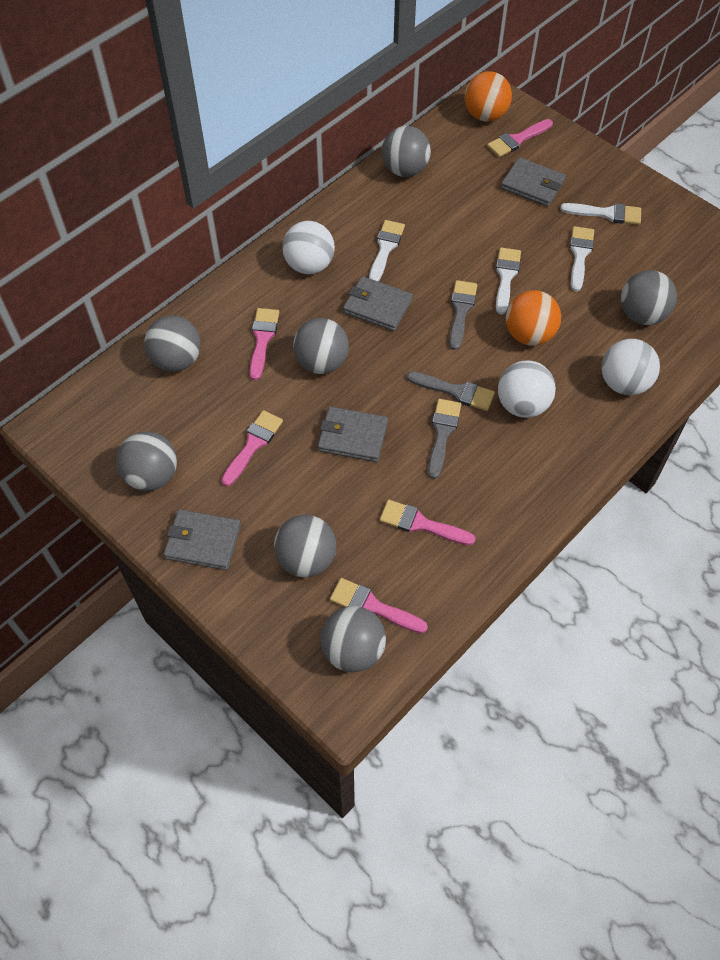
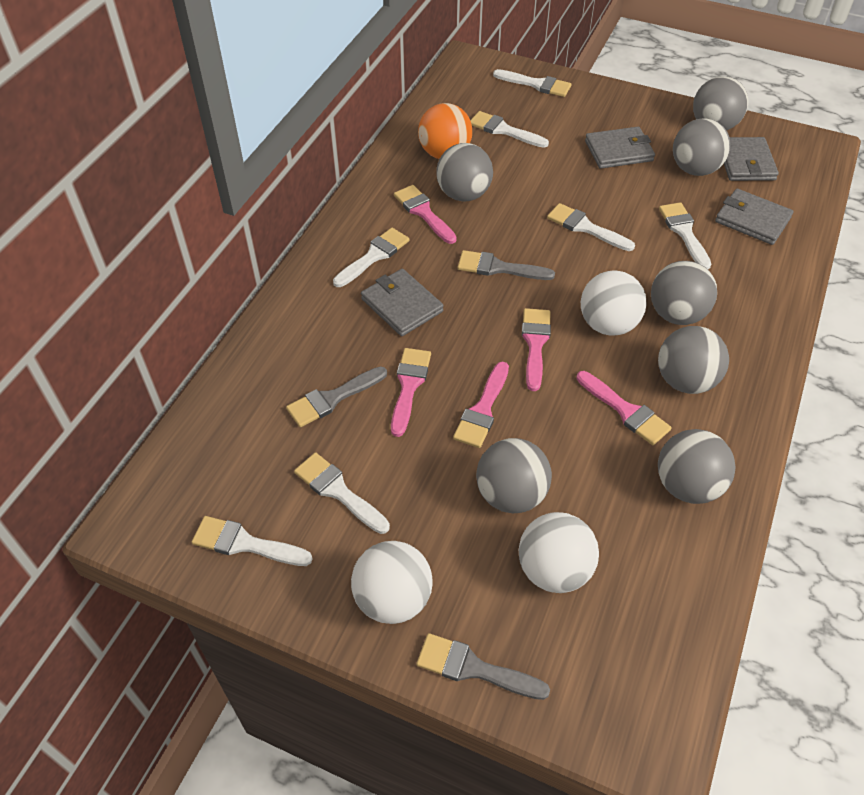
orange ball: 2 -> 1
white brush: 4 -> 7

